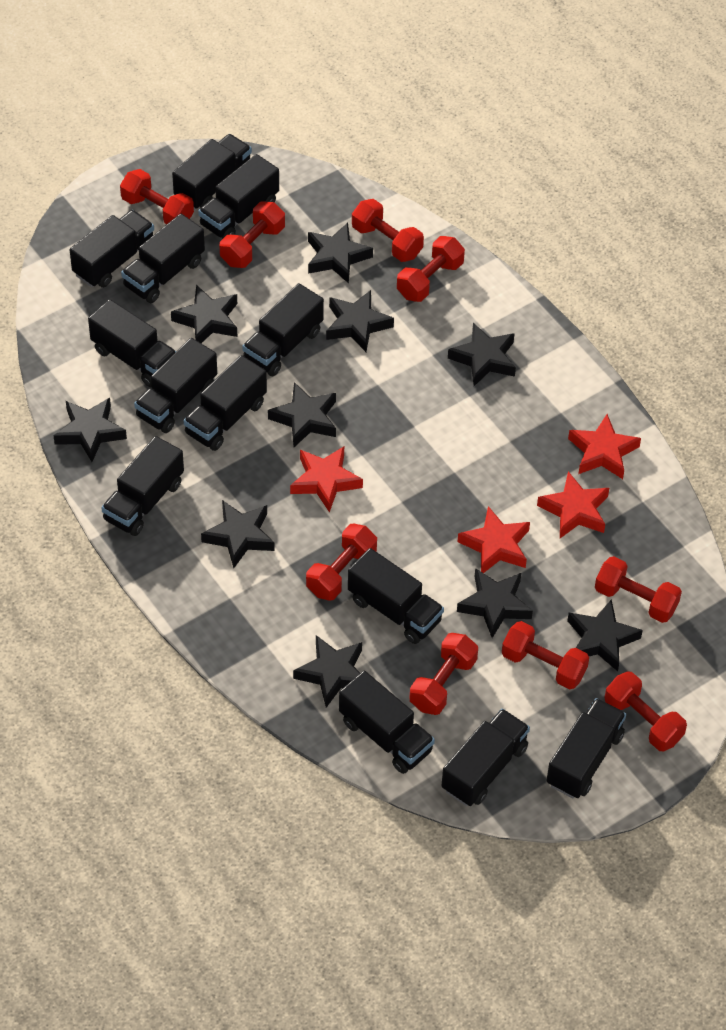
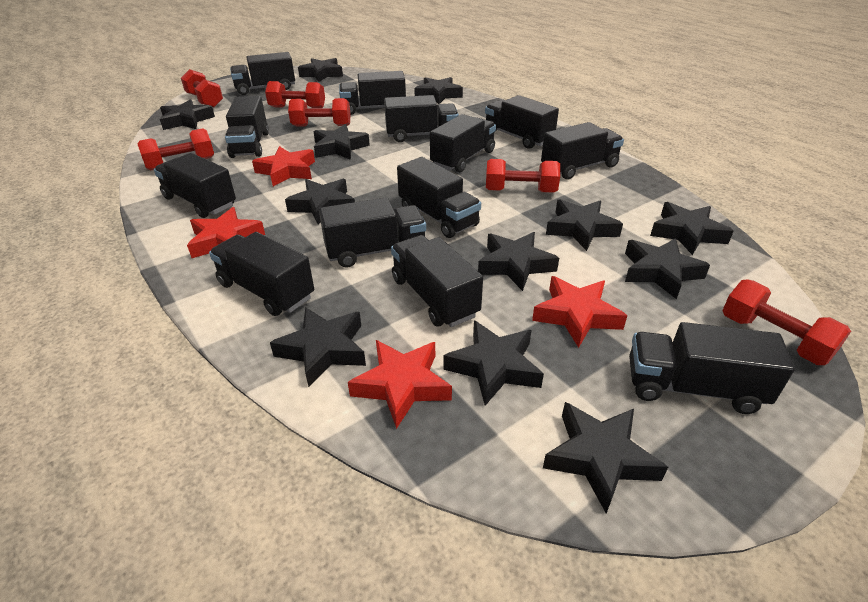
black star: 10 -> 12
red dumbbell: 9 -> 6

